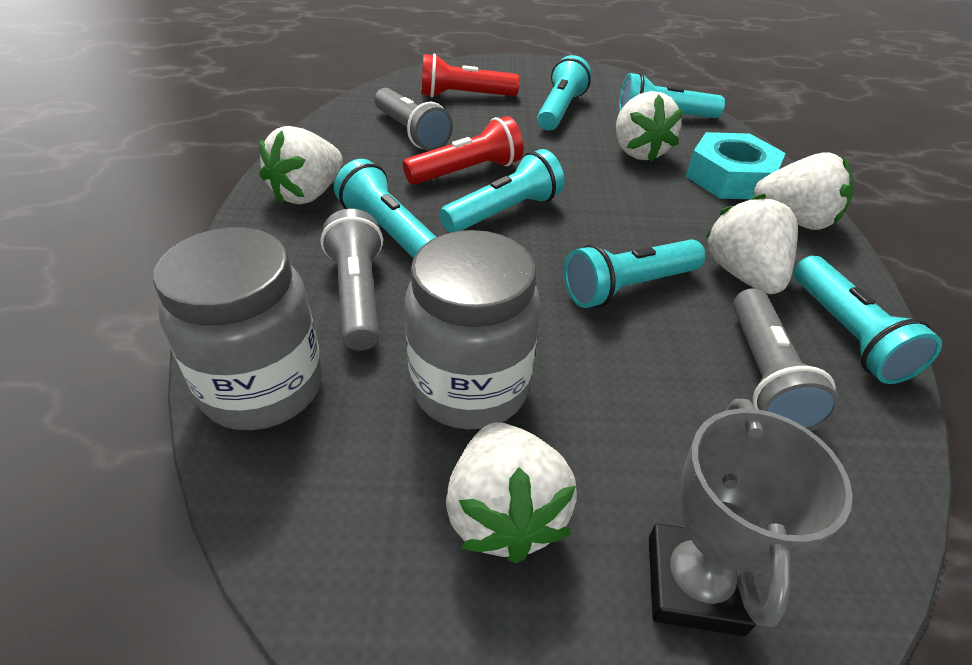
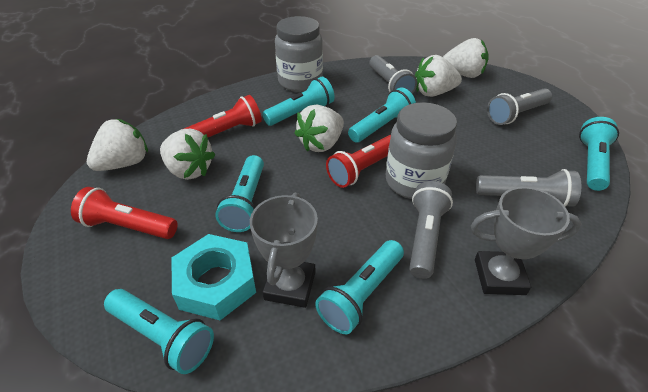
grey flashlight: 3 -> 4
grey trophy: 1 -> 2
red flashlight: 2 -> 3

